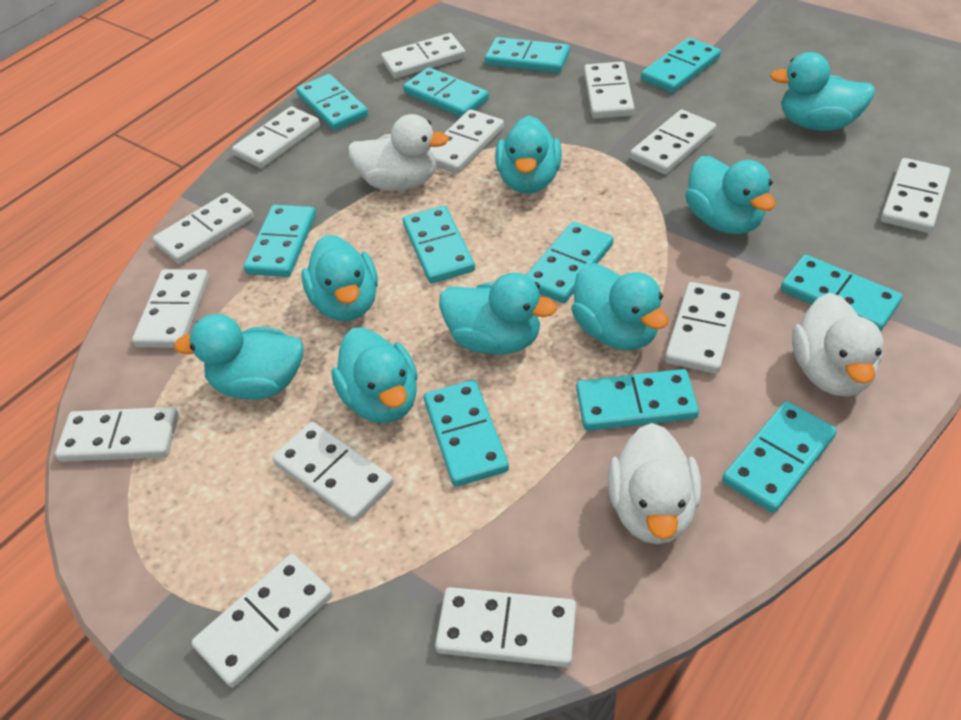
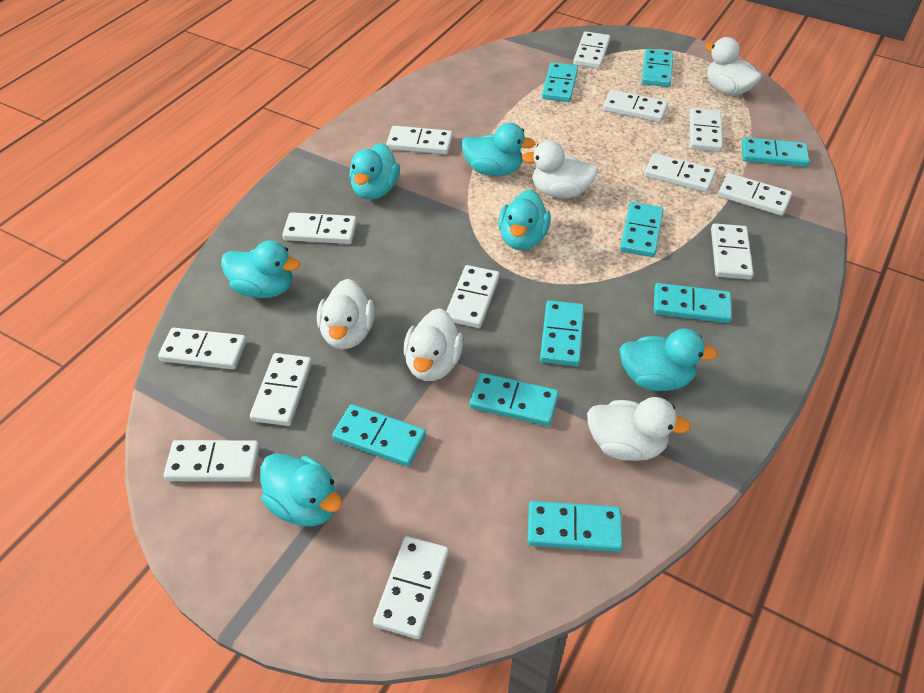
turquoise domino: 11 -> 9
turquoise duck: 8 -> 6
white duck: 3 -> 5

